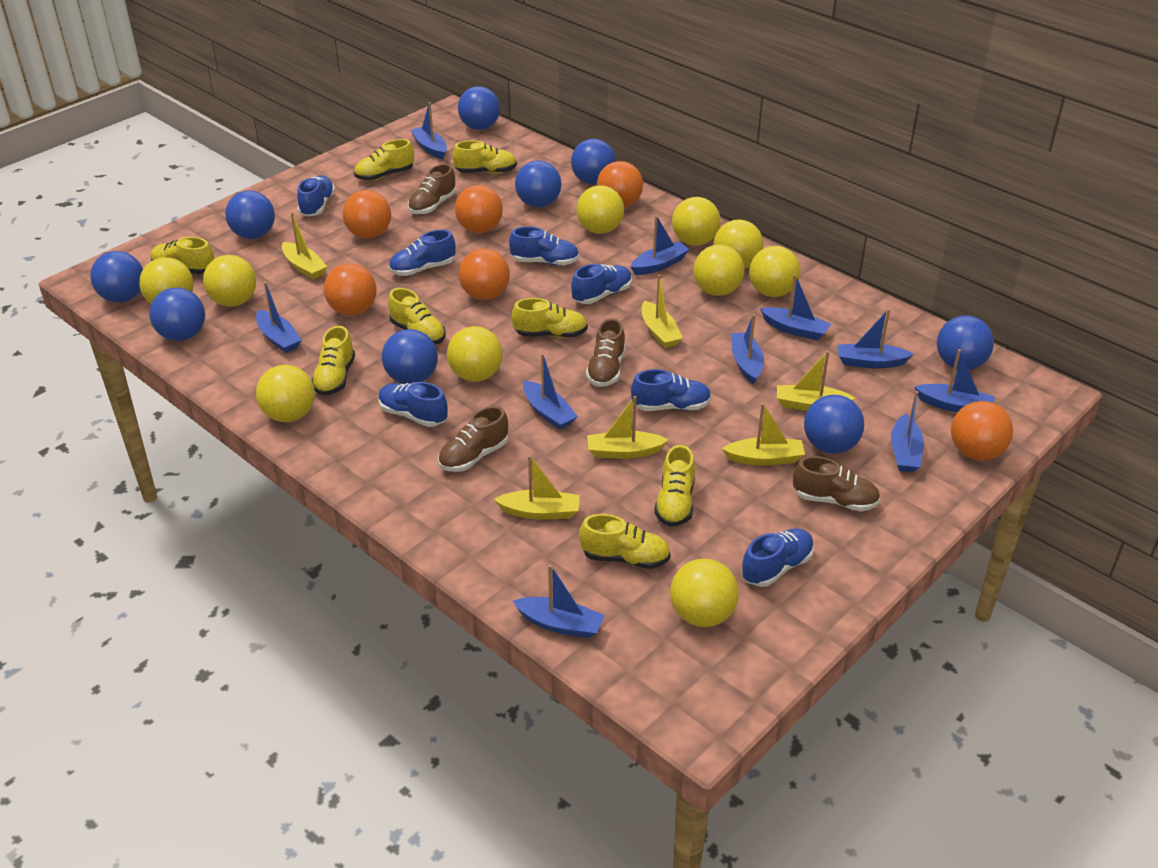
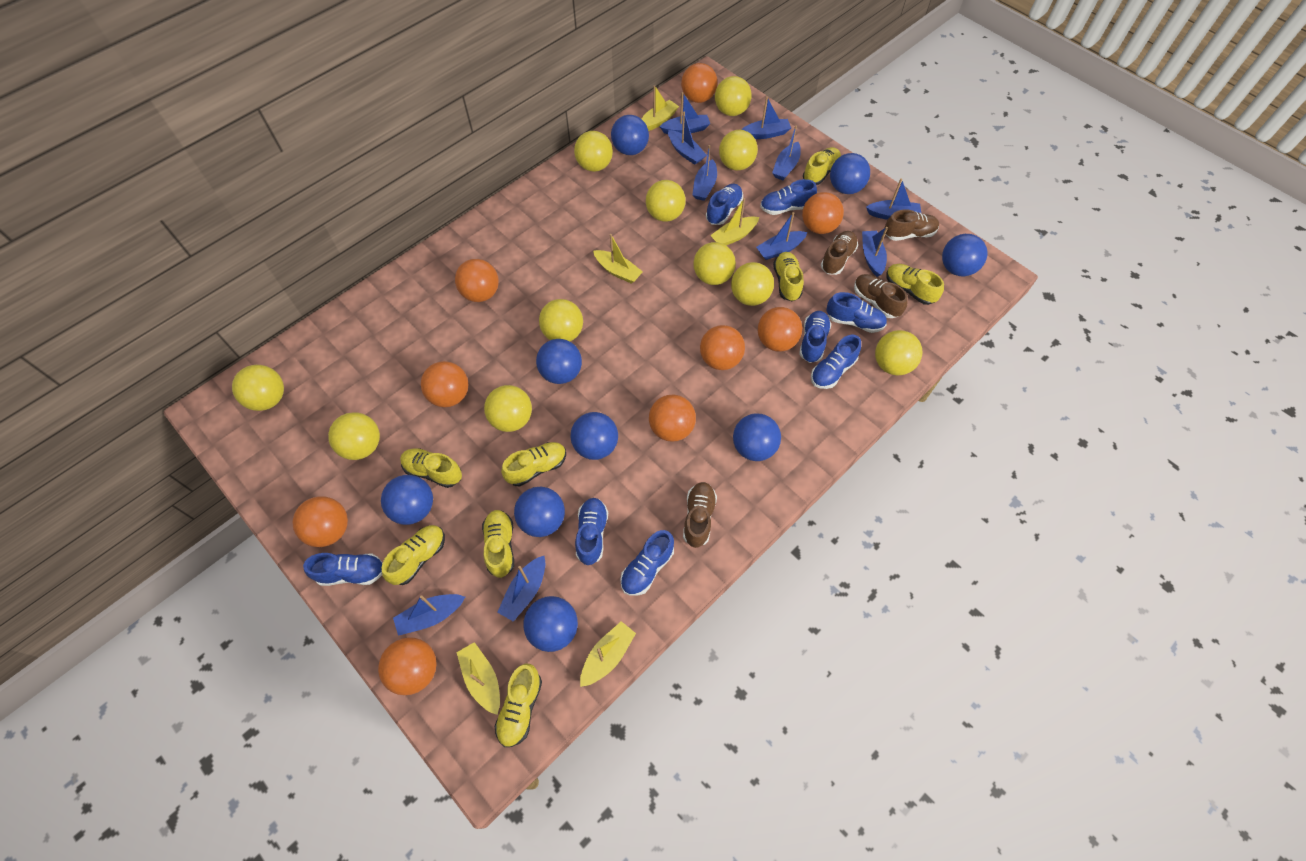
blue shoe: 7 -> 8
orange ball: 6 -> 9
yellow ball: 10 -> 11
yellow boat: 6 -> 5

